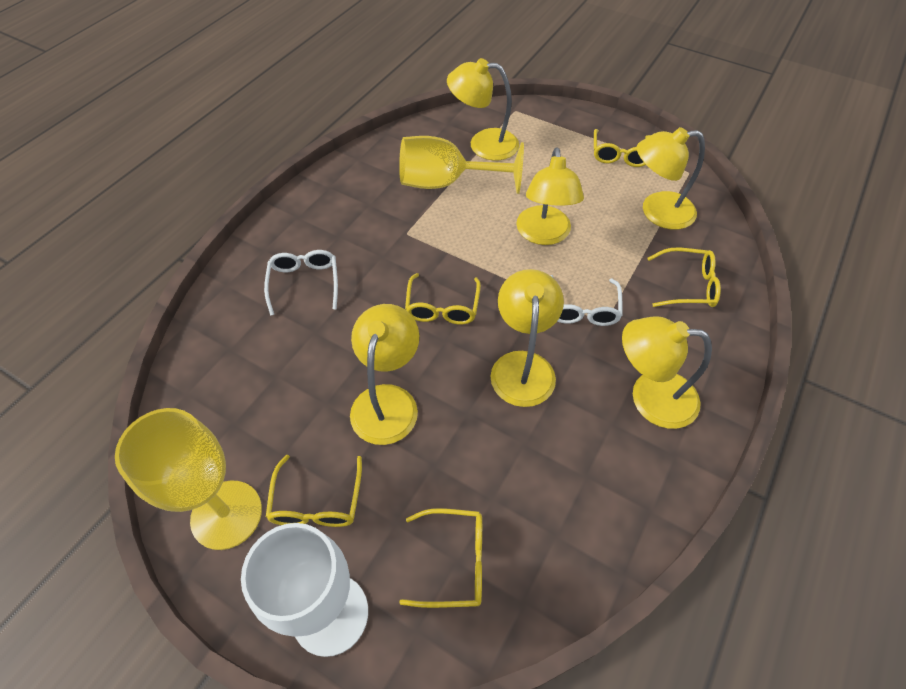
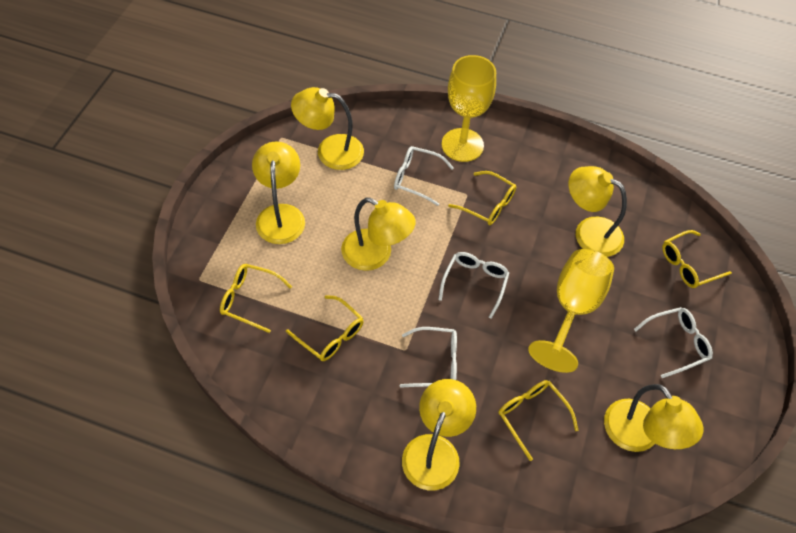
white glasses: 2 -> 4
white goblet: 1 -> 0

